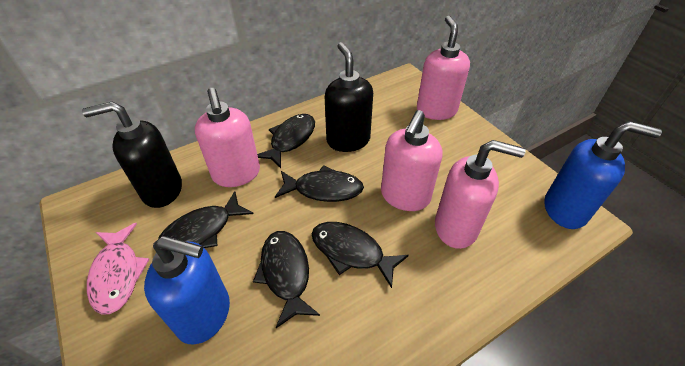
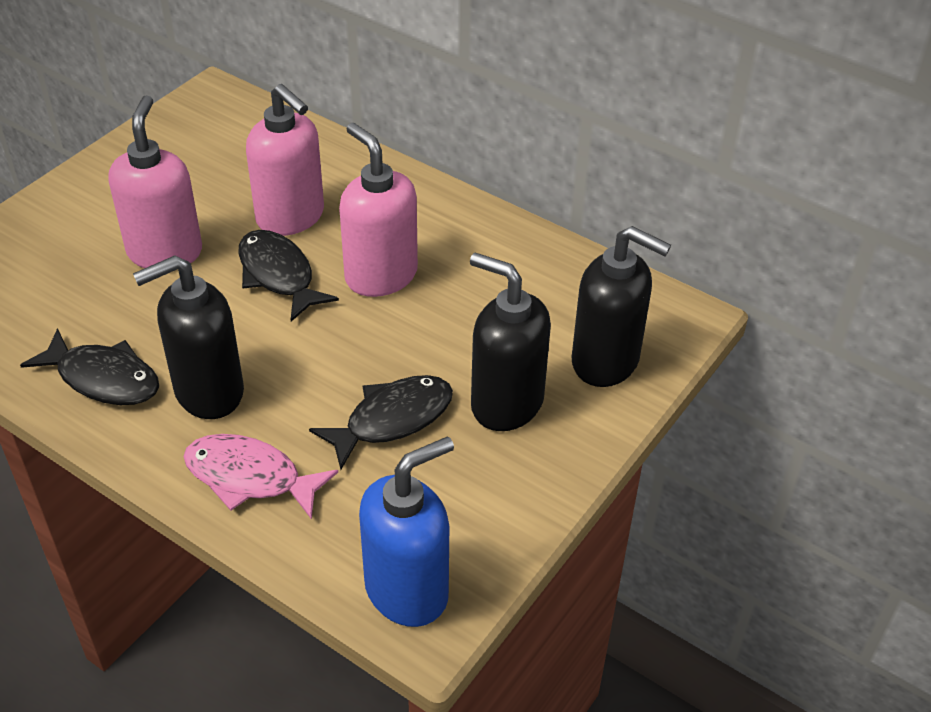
black fish: 5 -> 3
black soap dispenser: 2 -> 3
blue soap dispenser: 2 -> 1
pink soap dispenser: 4 -> 3

